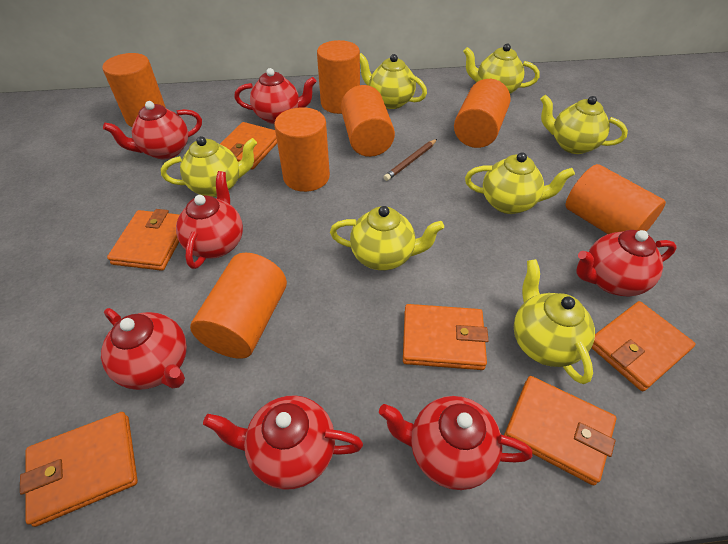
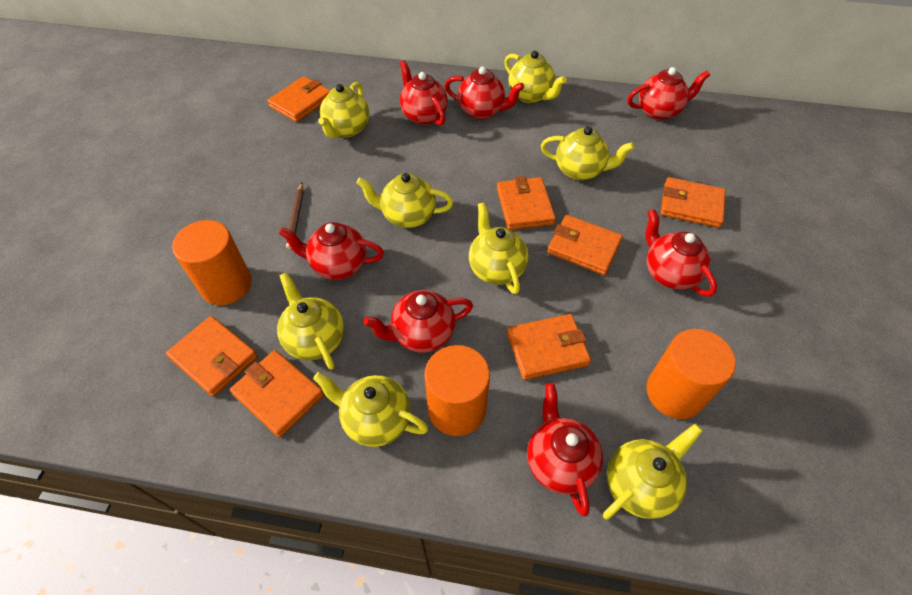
orange cylinder: 7 -> 3
orange wallet: 6 -> 7
yellow teapot: 7 -> 8

